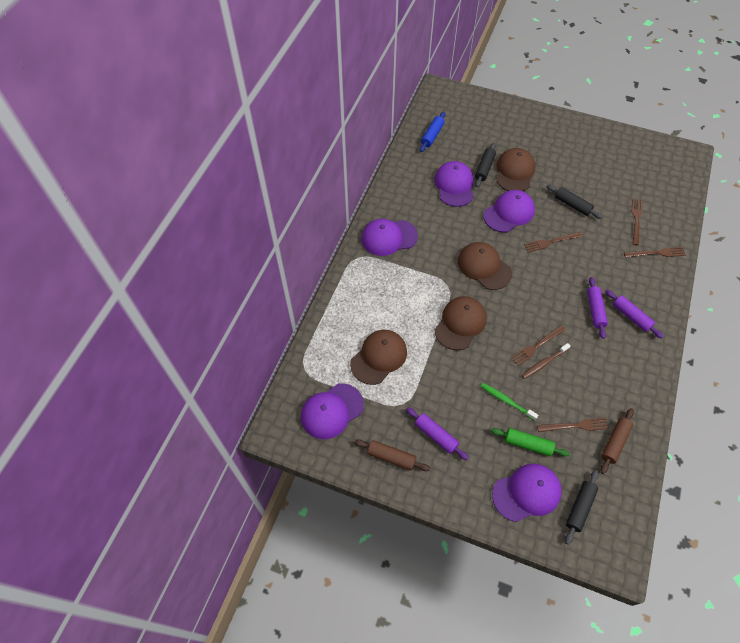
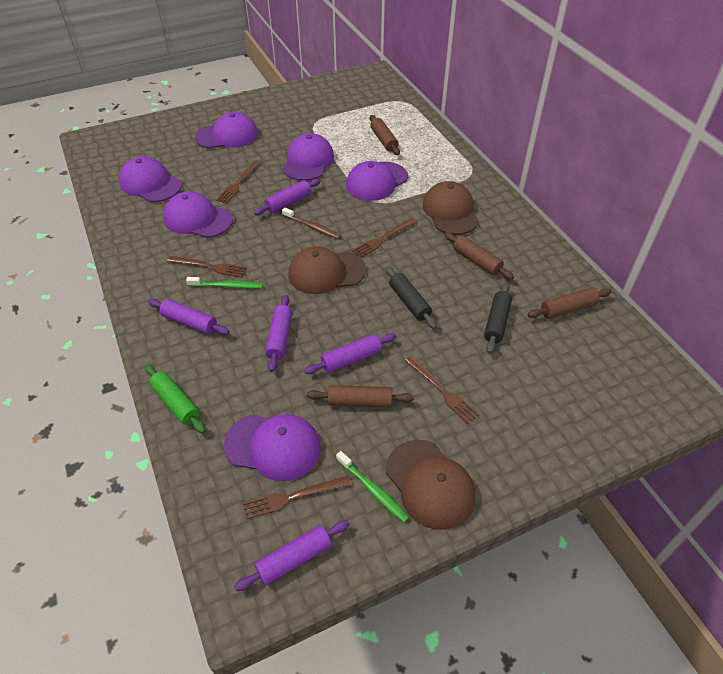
black rolling pin: 3 -> 2
blue rolling pin: 1 -> 0
brown cap: 4 -> 3
brown rolling pin: 2 -> 4
green toothbrush: 1 -> 2
purple cap: 5 -> 6
purple rolling pin: 3 -> 5

